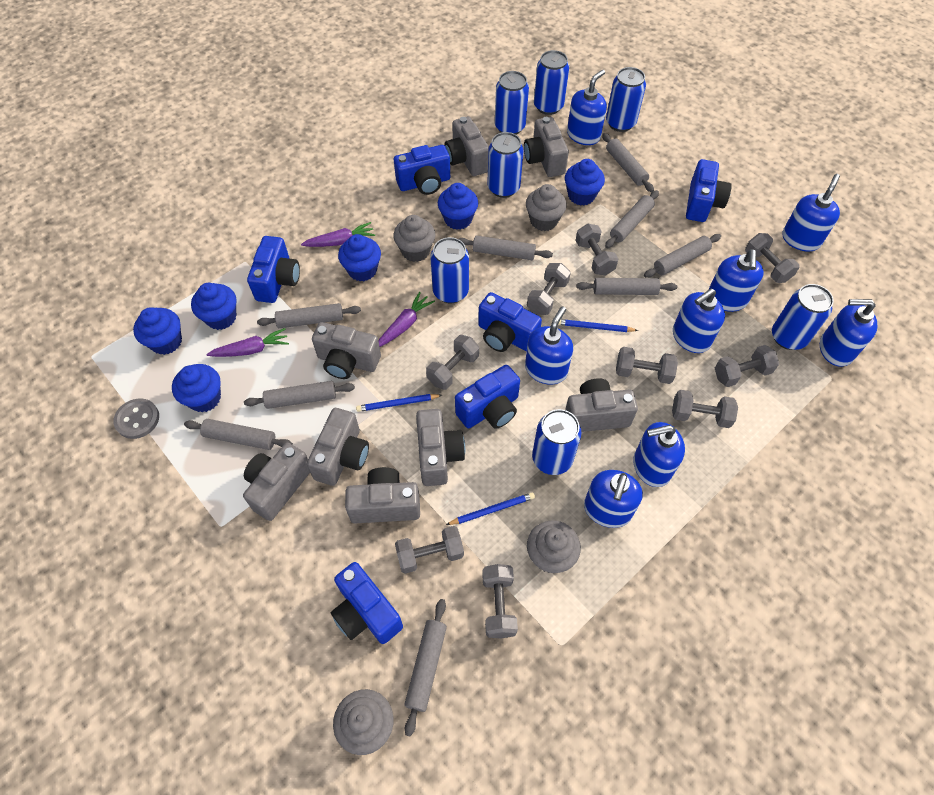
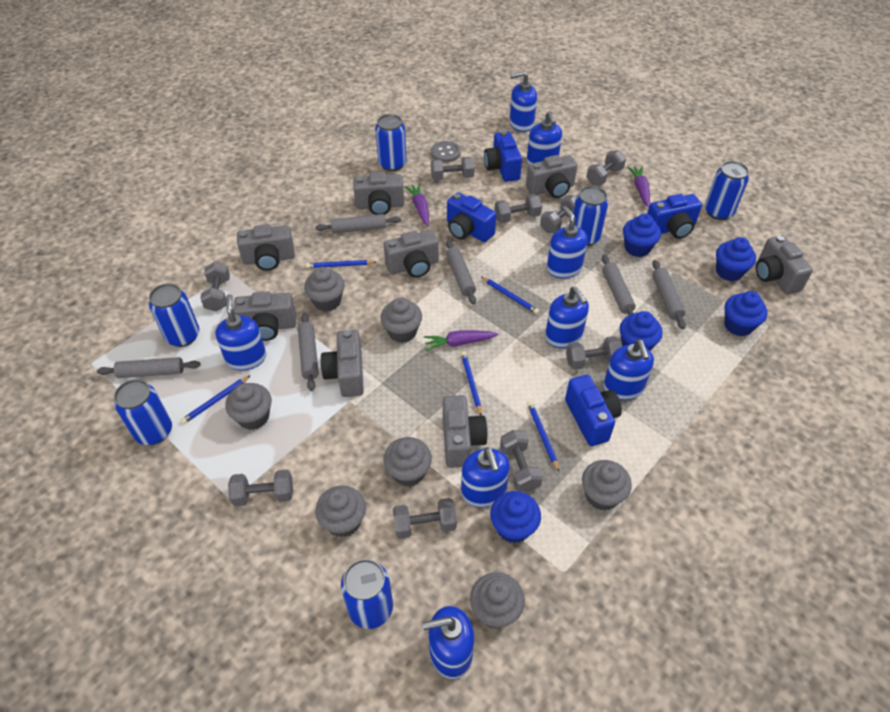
blue camera: 6 -> 4
blue can: 7 -> 6
blue cupcake: 6 -> 5
blue pencil: 3 -> 5
grey cupcake: 4 -> 7
grey rolling pin: 9 -> 6

